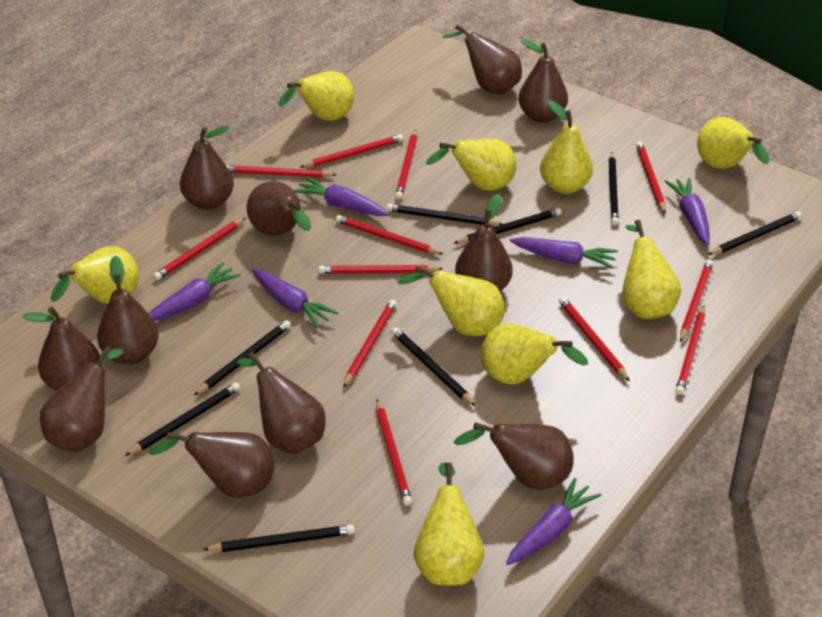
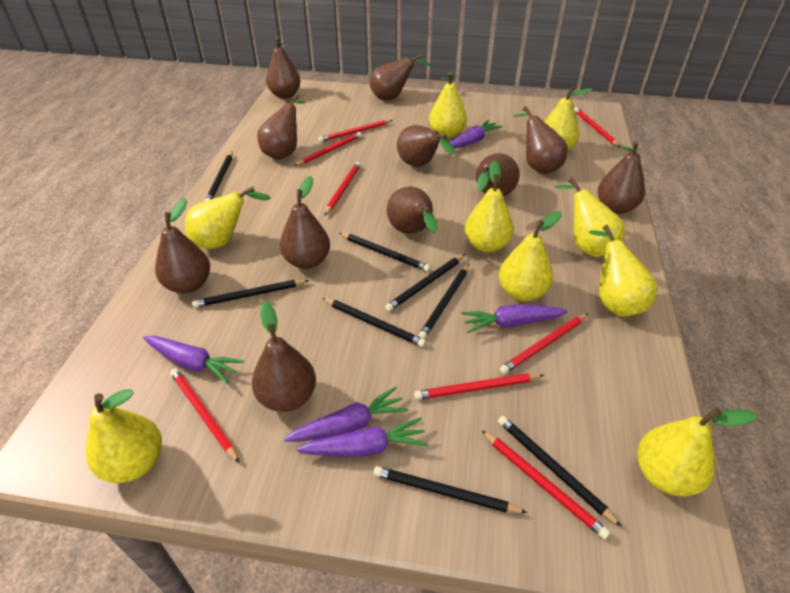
purple carrot: 6 -> 5
red pencil: 12 -> 8

